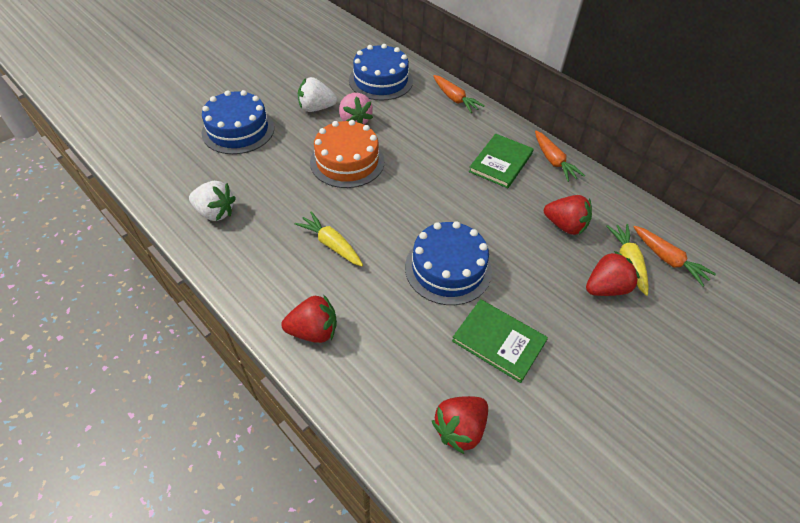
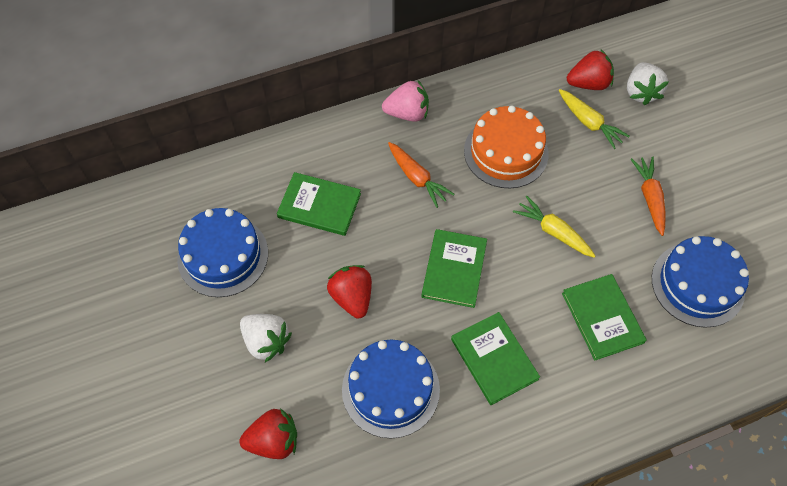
green book: 2 -> 4
orange carrot: 3 -> 2
red strawberry: 4 -> 3

